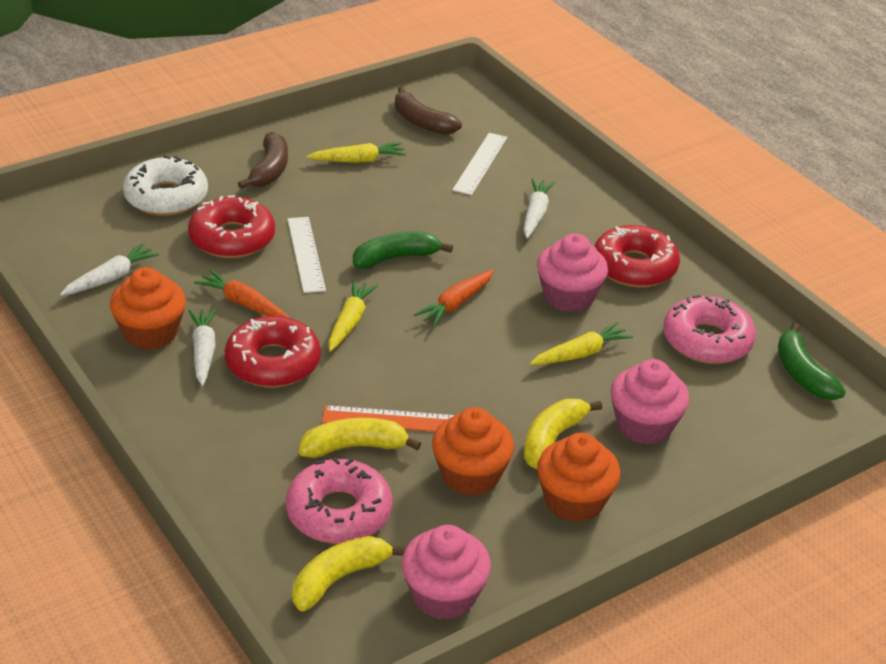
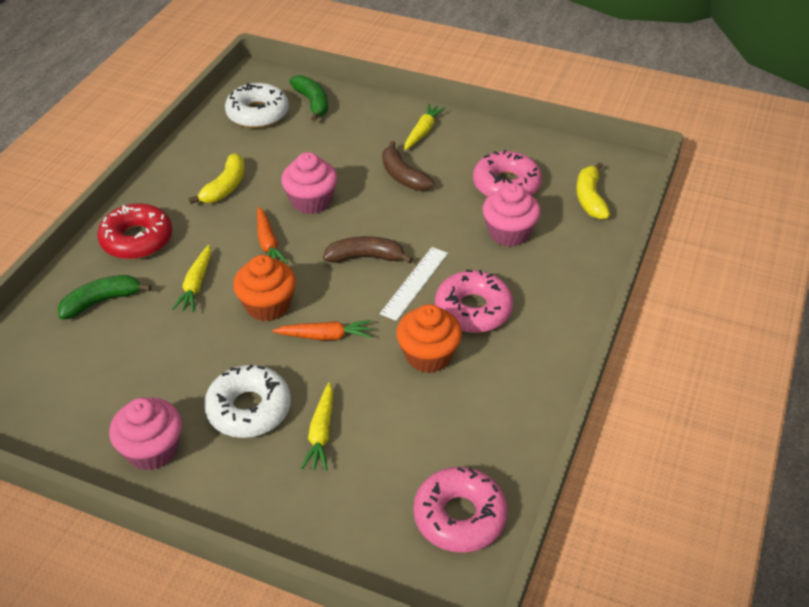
orange cupcake: 3 -> 2
orange ruler: 1 -> 0
pink donut: 2 -> 3
red donut: 3 -> 1
white carrot: 3 -> 0
white donut: 1 -> 2
white ruler: 2 -> 1
yellow banana: 3 -> 2

